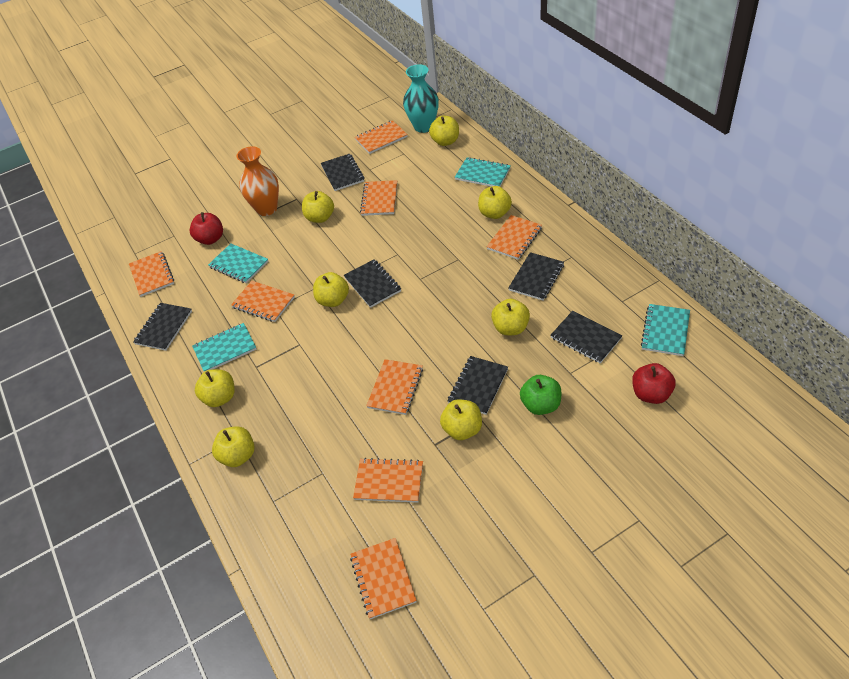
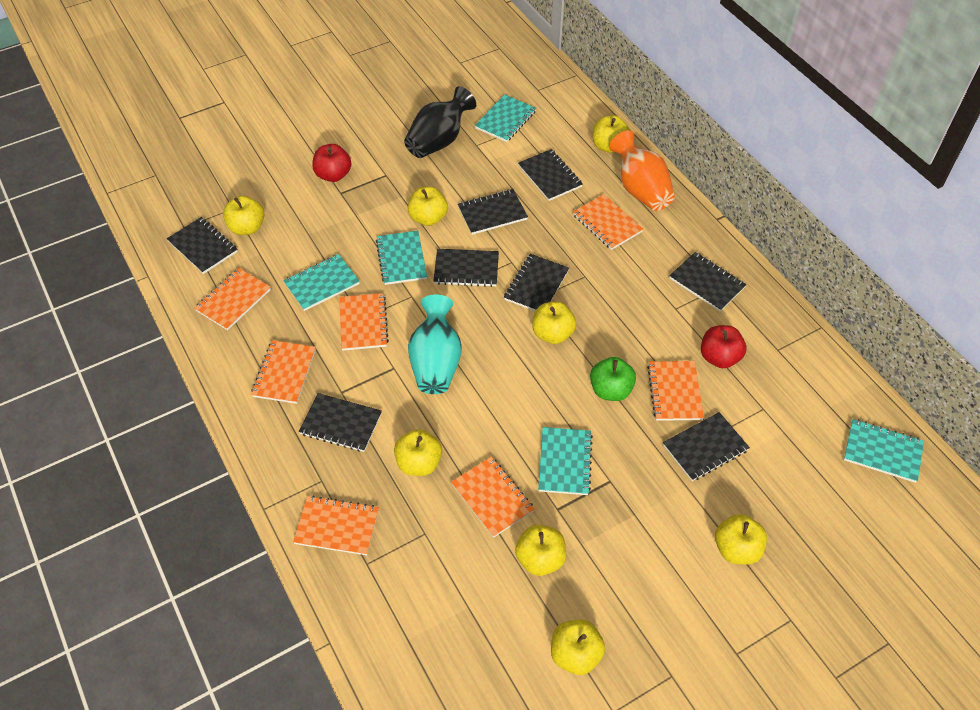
black notebook: 6 -> 8
black vase: 0 -> 1
orange notebook: 8 -> 7
turquoise notebook: 4 -> 5

